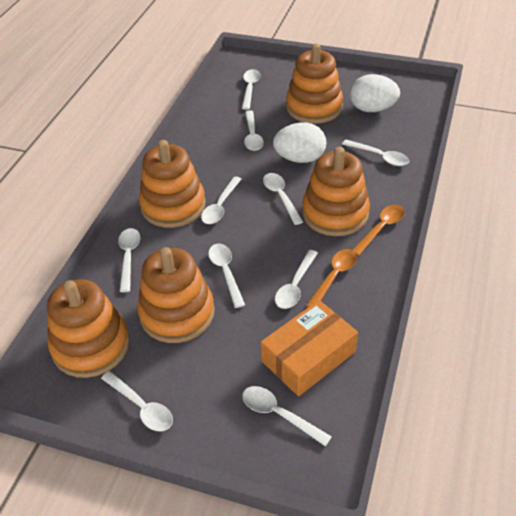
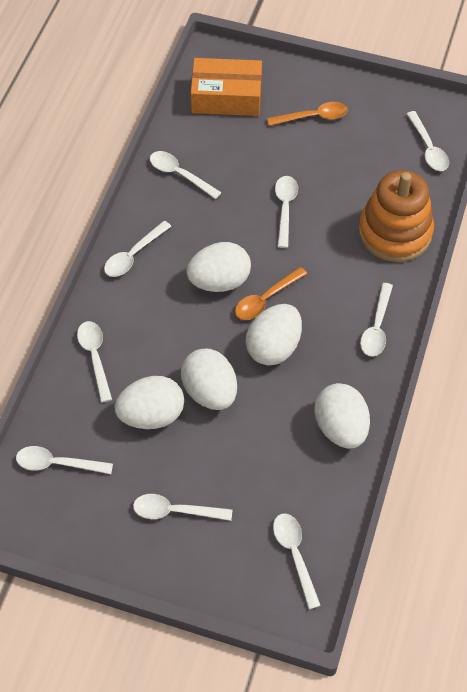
orange stacking toy: 5 -> 1
white egg: 2 -> 5
white spoon: 10 -> 9

